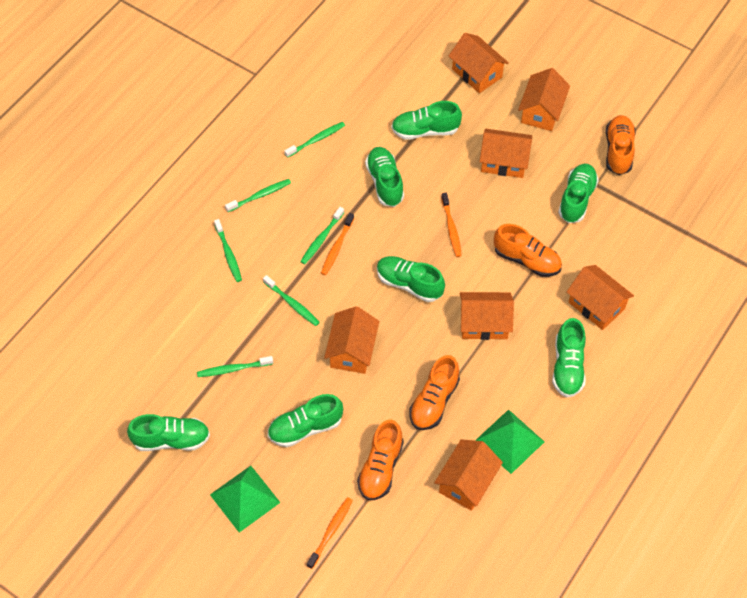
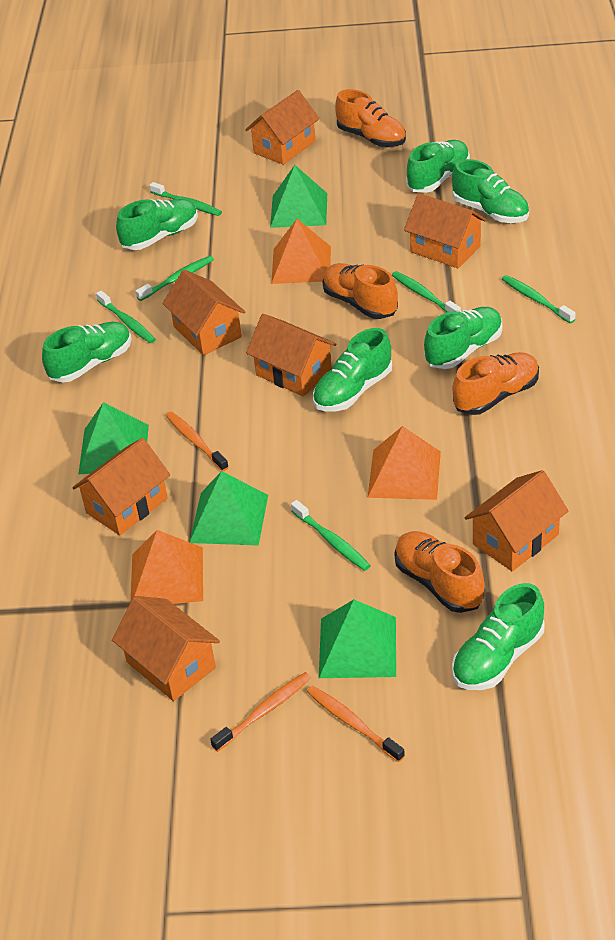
green pyramid: 2 -> 4
orange pyramid: 0 -> 3

